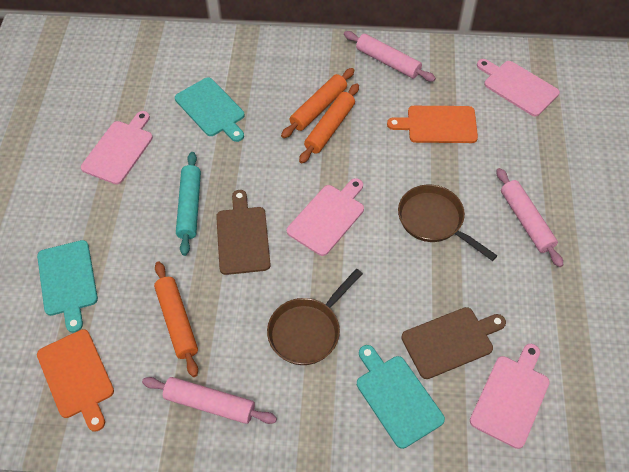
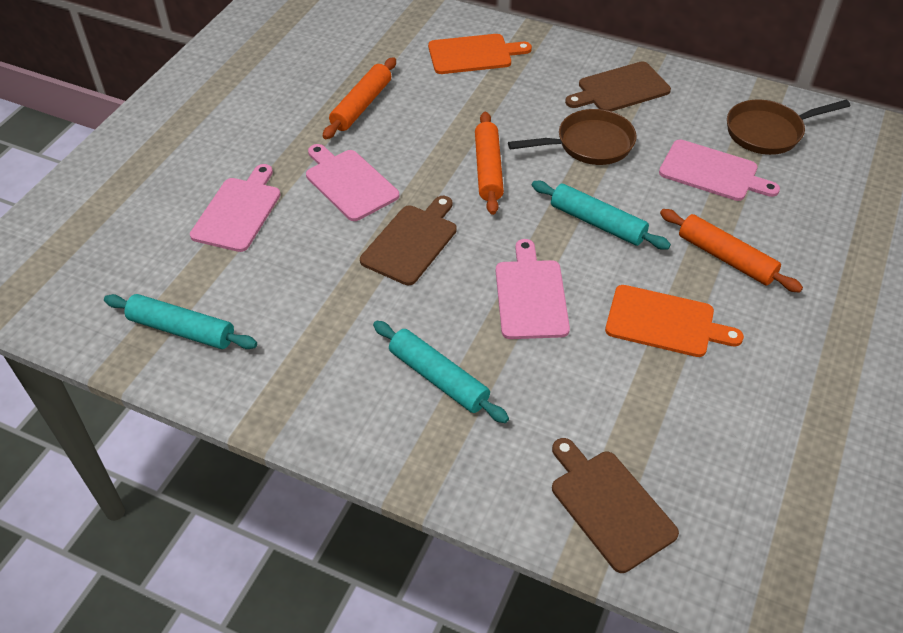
brown cutting board: 2 -> 3
pink rolling pin: 3 -> 0
turquoise cutting board: 3 -> 0
turquoise rolling pin: 1 -> 3

